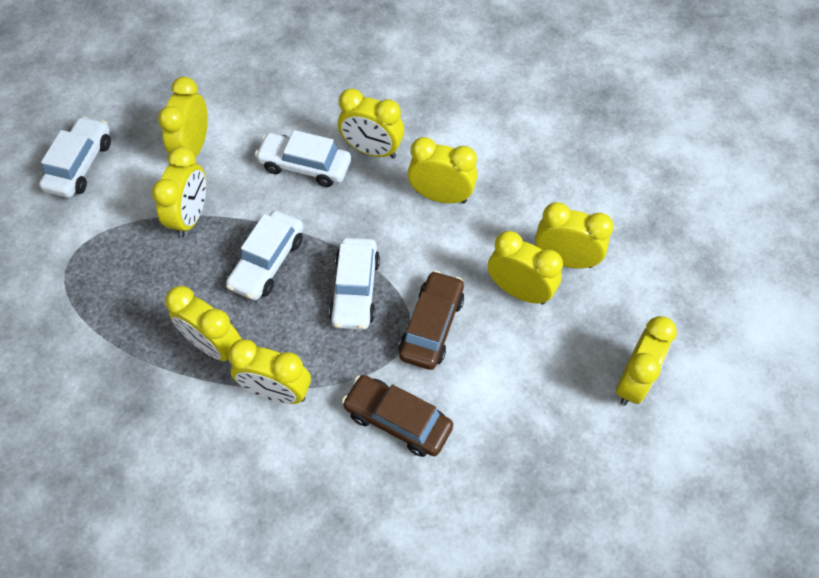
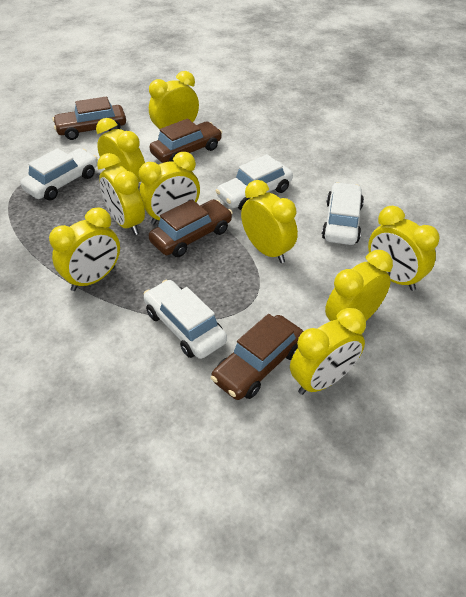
brown car: 2 -> 4

